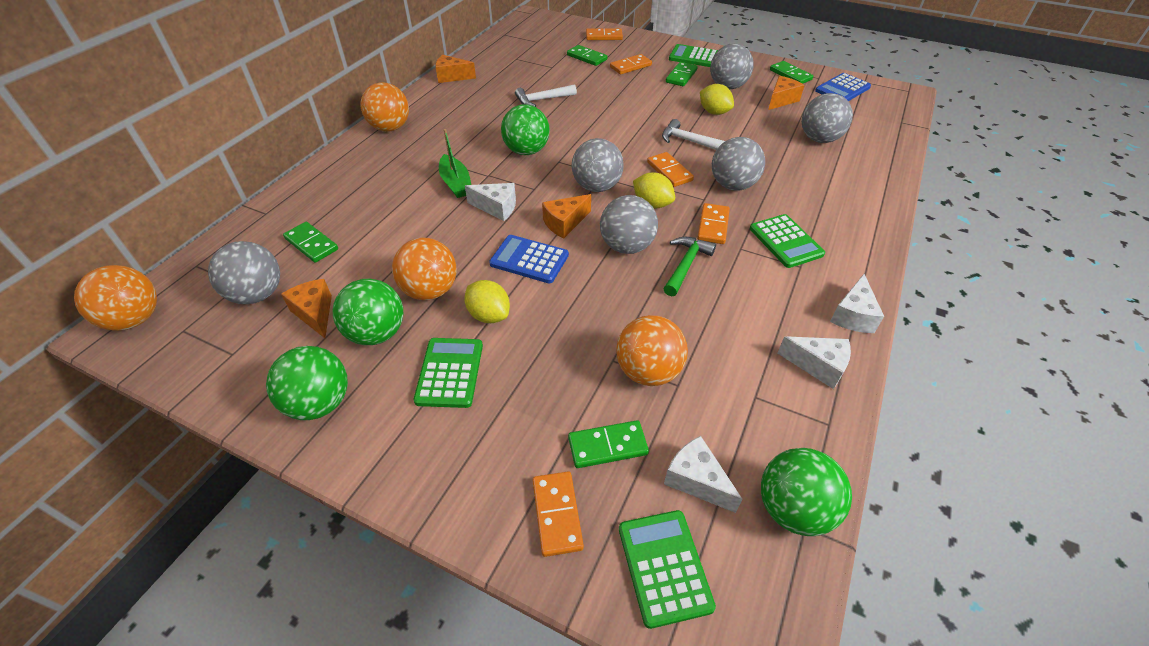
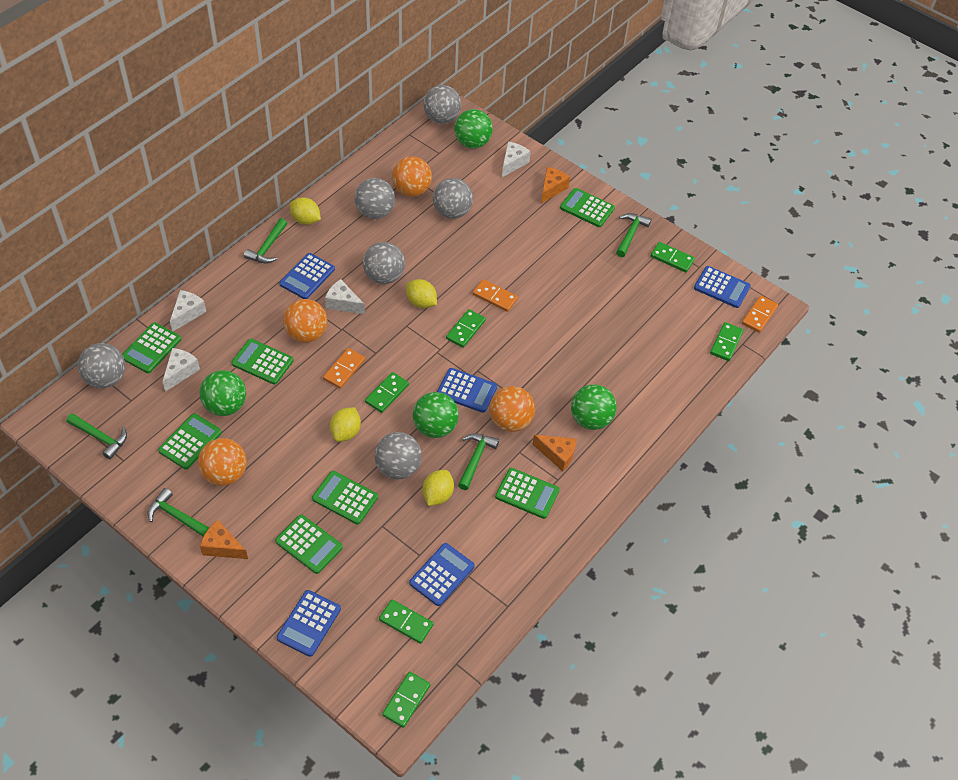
blue calculator: 2 -> 5
green boat: 1 -> 0
green calculator: 4 -> 7
green domino: 5 -> 6
green hammer: 1 -> 5
orange cheese: 4 -> 3
orange domino: 5 -> 3
white hammer: 2 -> 0
yellow lemon: 3 -> 4

